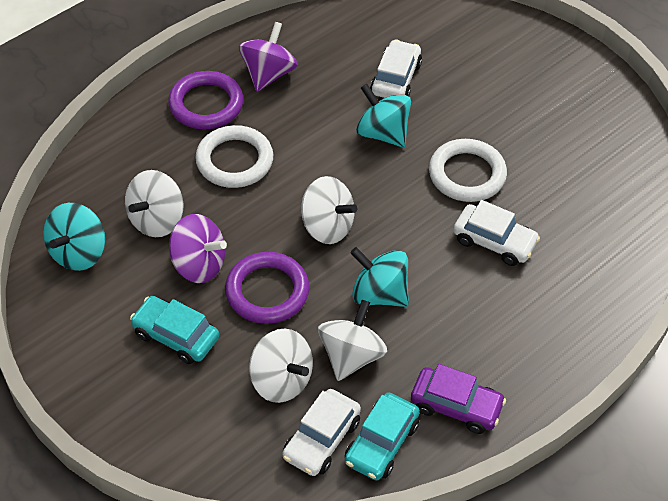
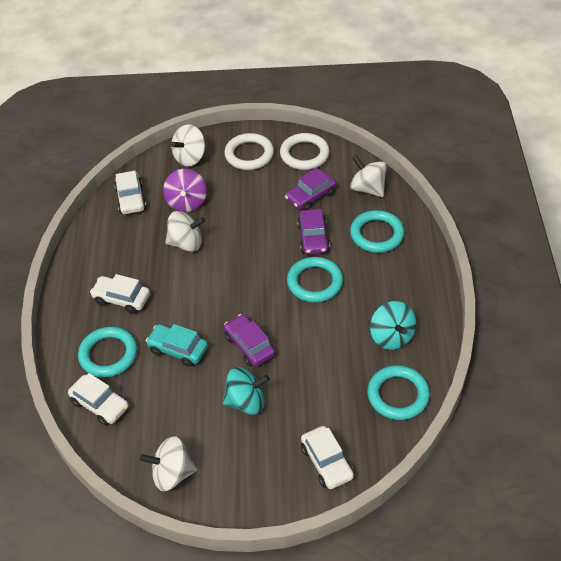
purple car: 1 -> 3
purple ring: 2 -> 0
purple spinning top: 2 -> 1
turquoise car: 2 -> 1
turquoise ring: 0 -> 4
turquoise spinning top: 3 -> 2
white car: 3 -> 4

